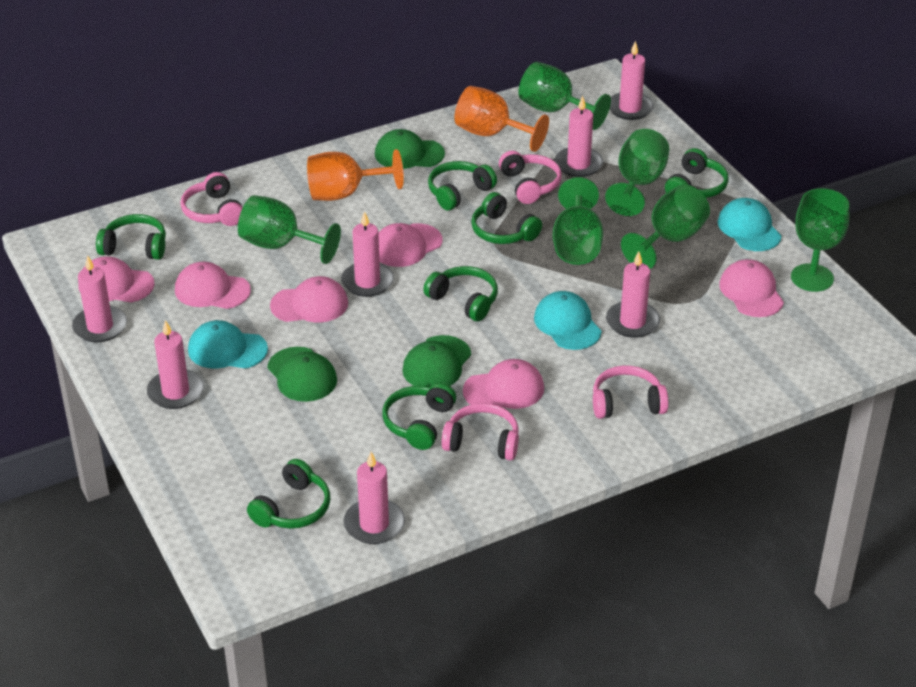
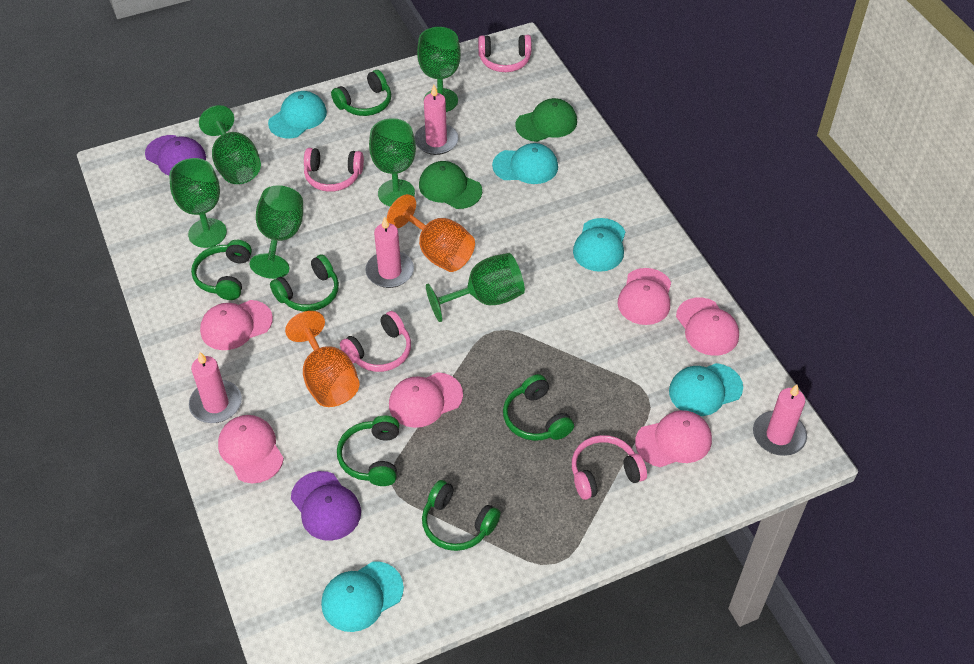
green cap: 3 -> 2
green headphones: 7 -> 6
pink candle: 7 -> 4
purple cap: 0 -> 2
turquoise cap: 3 -> 5

